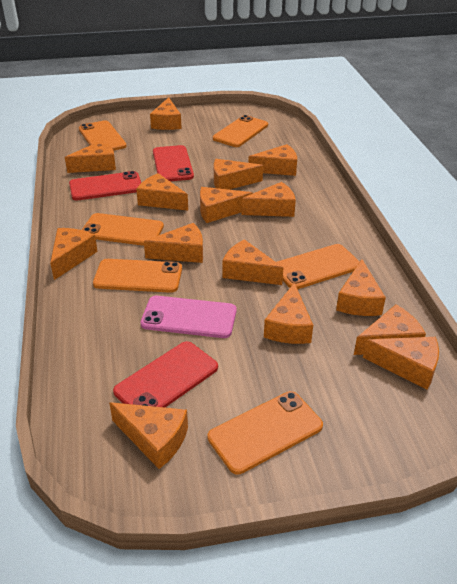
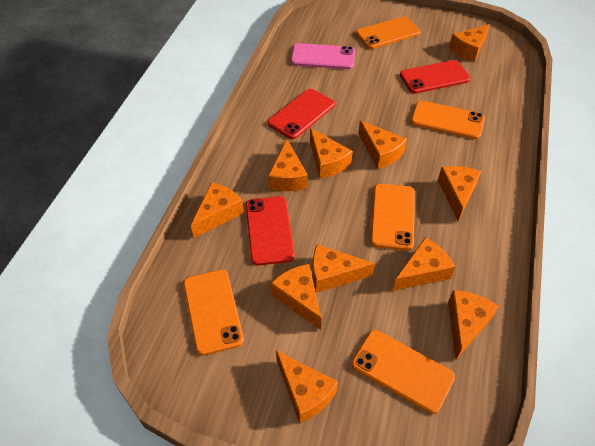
orange cheese: 15 -> 11
orange phone: 6 -> 5

